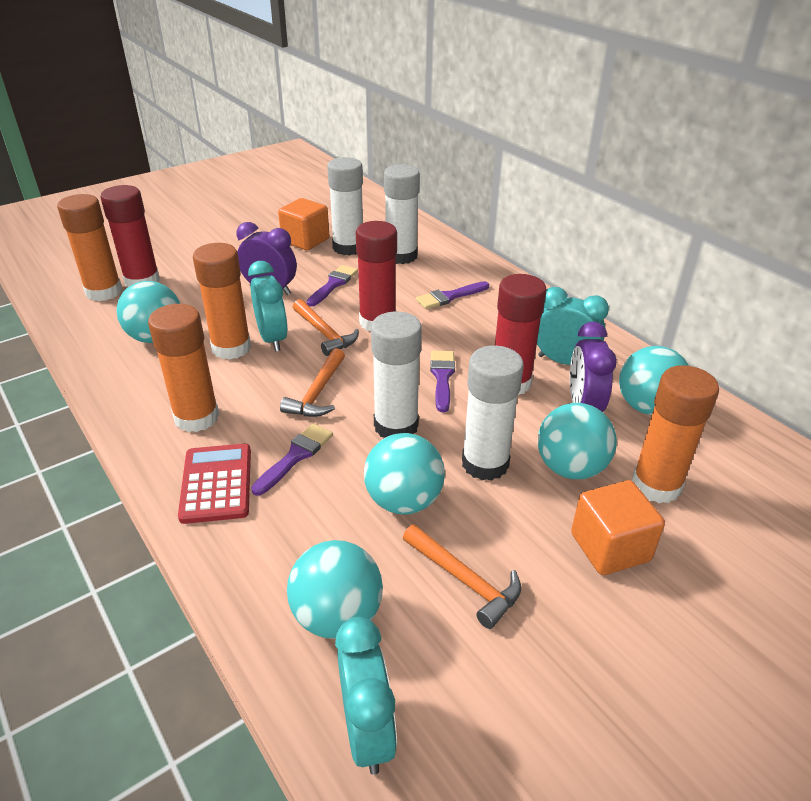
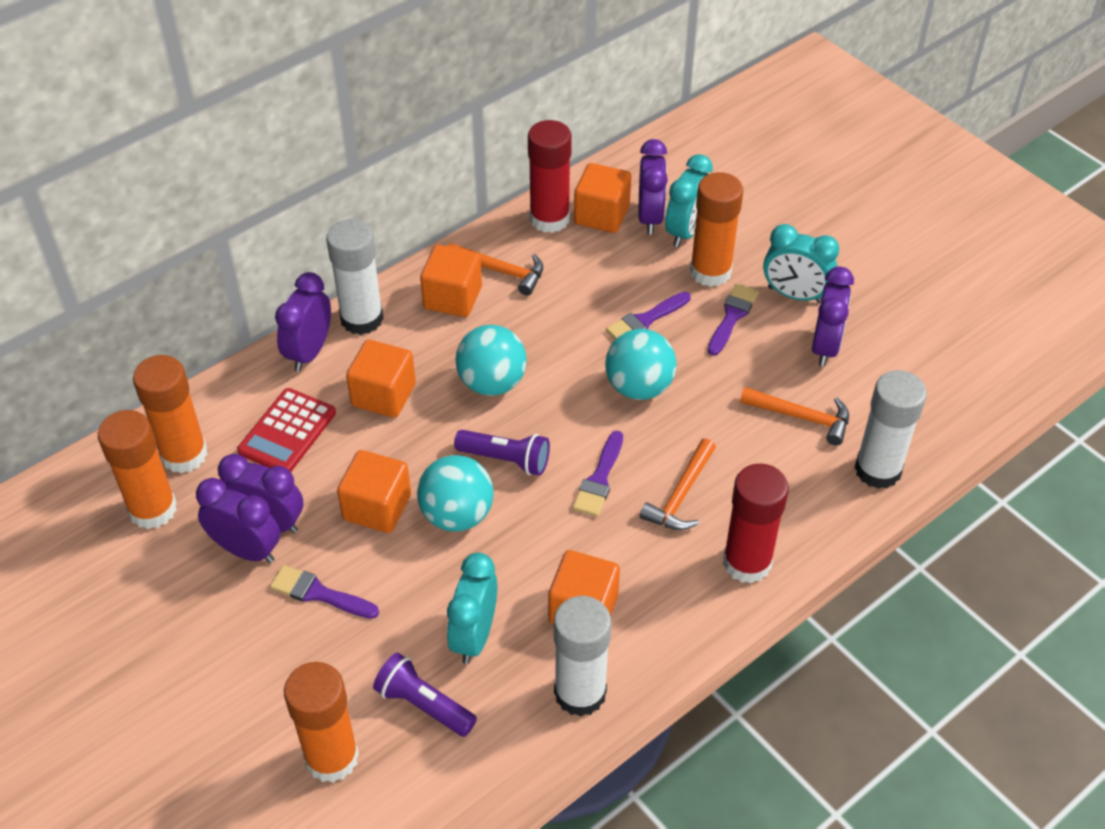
orange cube: 2 -> 5
purple clock: 2 -> 5
purple flashlight: 0 -> 2
red glue stick: 3 -> 2
turquoise ball: 5 -> 3
white glue stick: 4 -> 3

